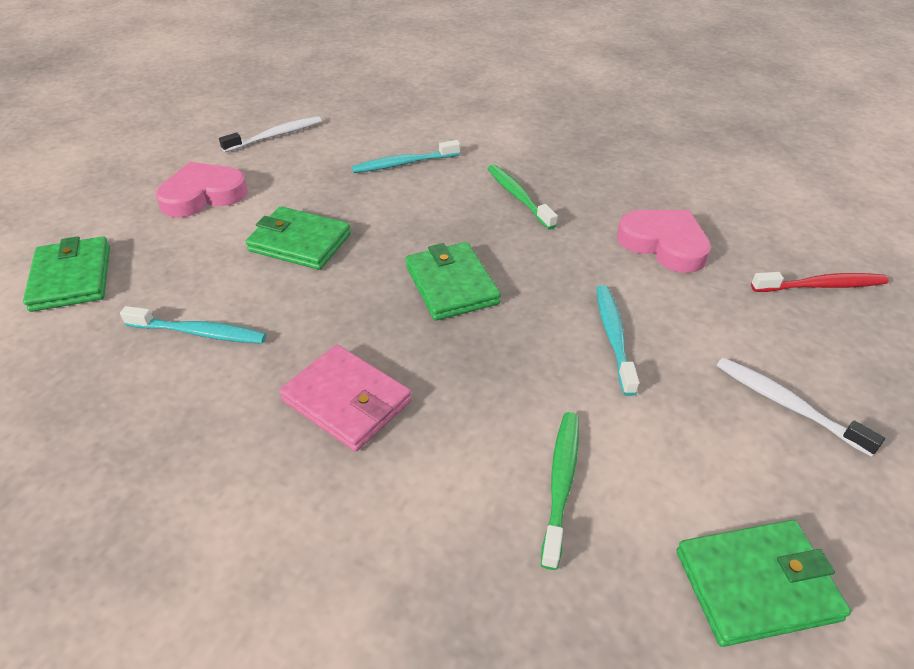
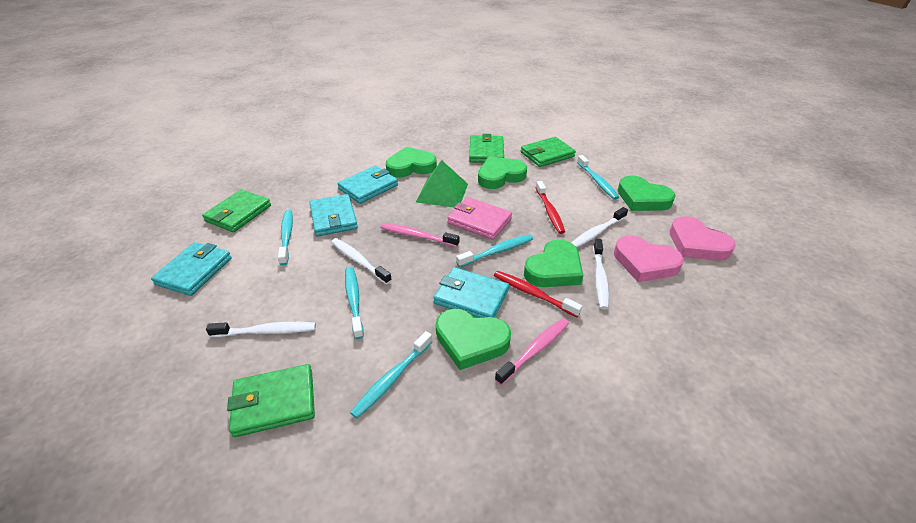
green heart: 0 -> 5
green pyramid: 0 -> 1
green toothbrush: 2 -> 0
pink toothbrush: 0 -> 2
red toothbrush: 1 -> 2
turquoise toothbrush: 3 -> 5
turquoise wallet: 0 -> 4
white toothbrush: 2 -> 4

